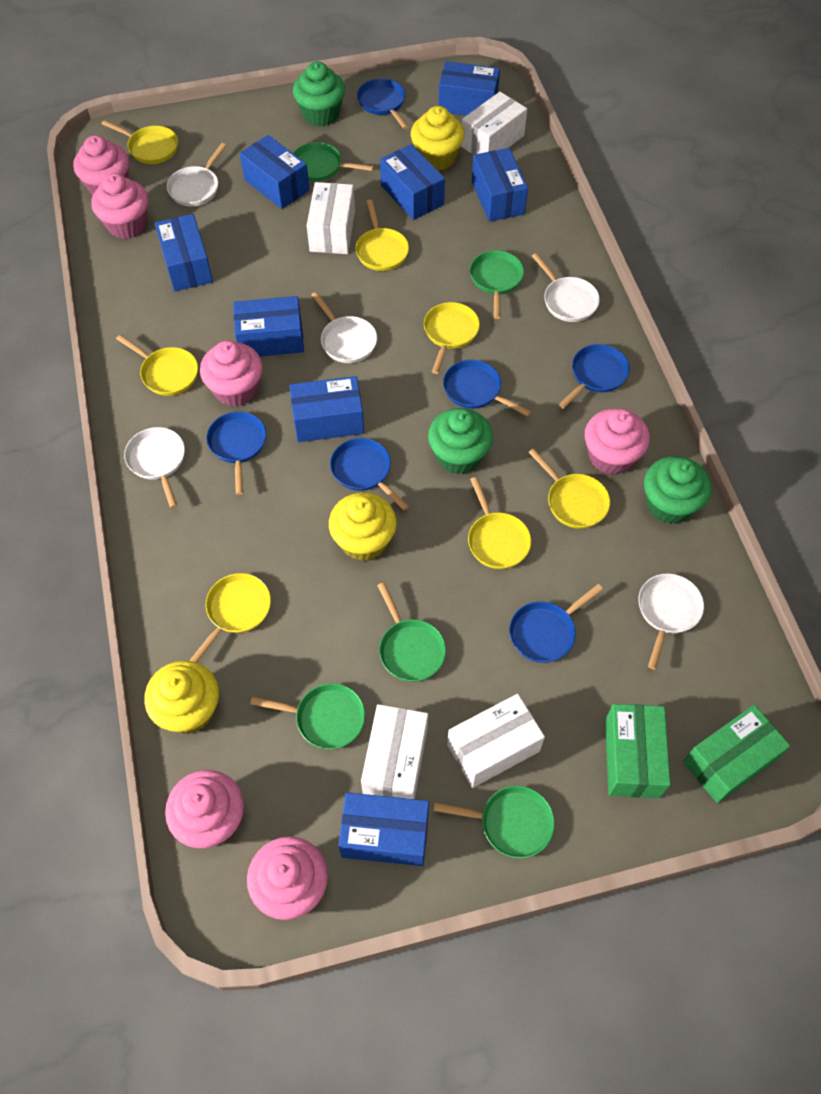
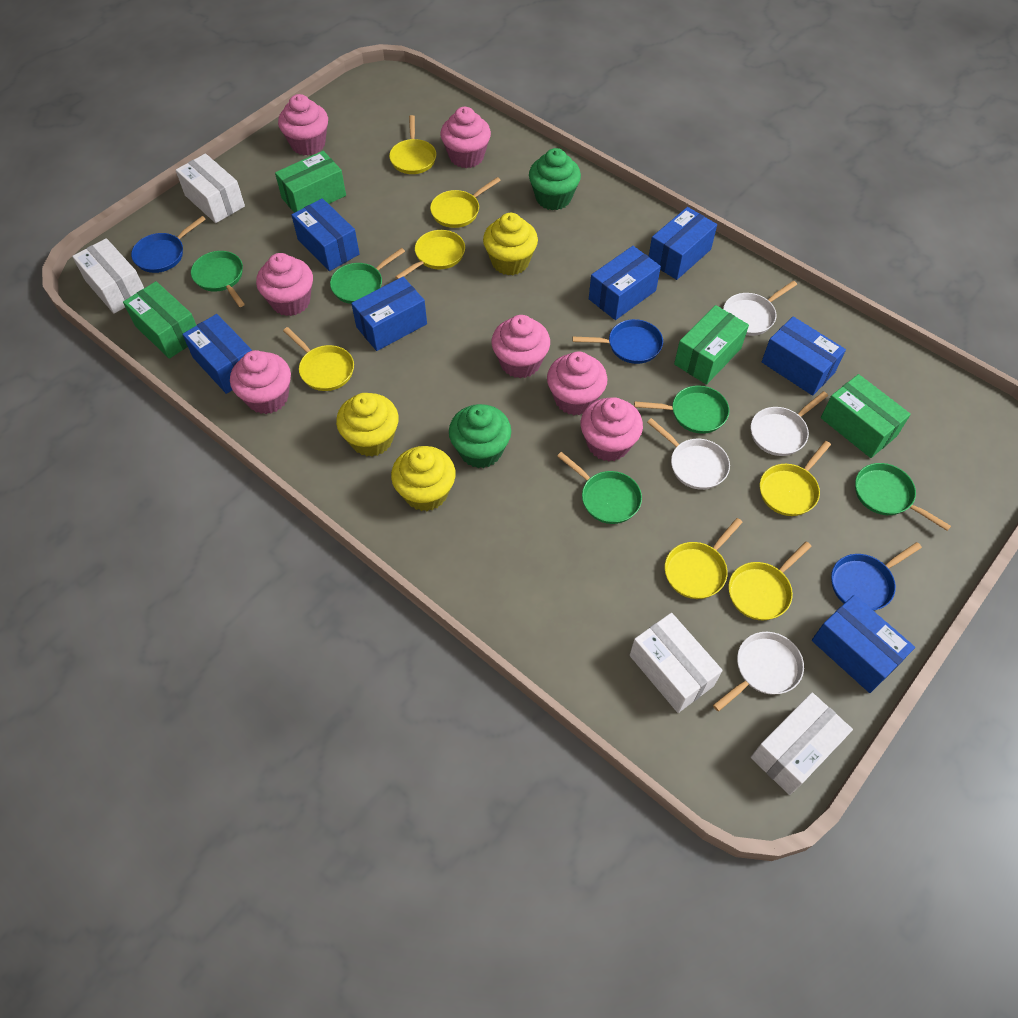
blue box: 8 -> 7
blue pan: 6 -> 3
green box: 2 -> 4
green cupcake: 3 -> 2
pink cupcake: 6 -> 7
white pan: 5 -> 4

